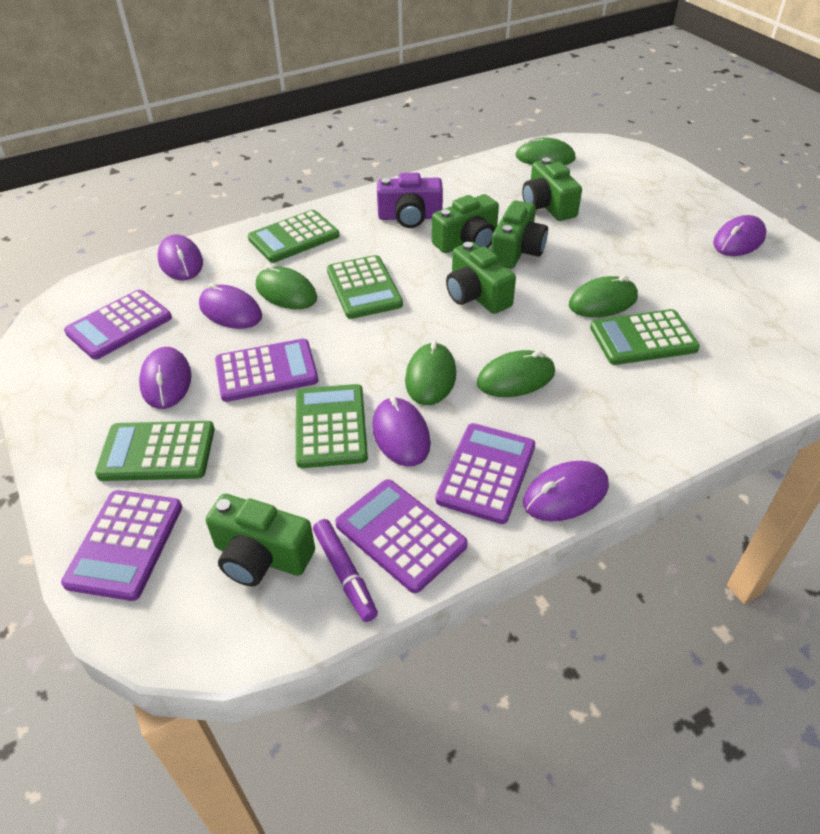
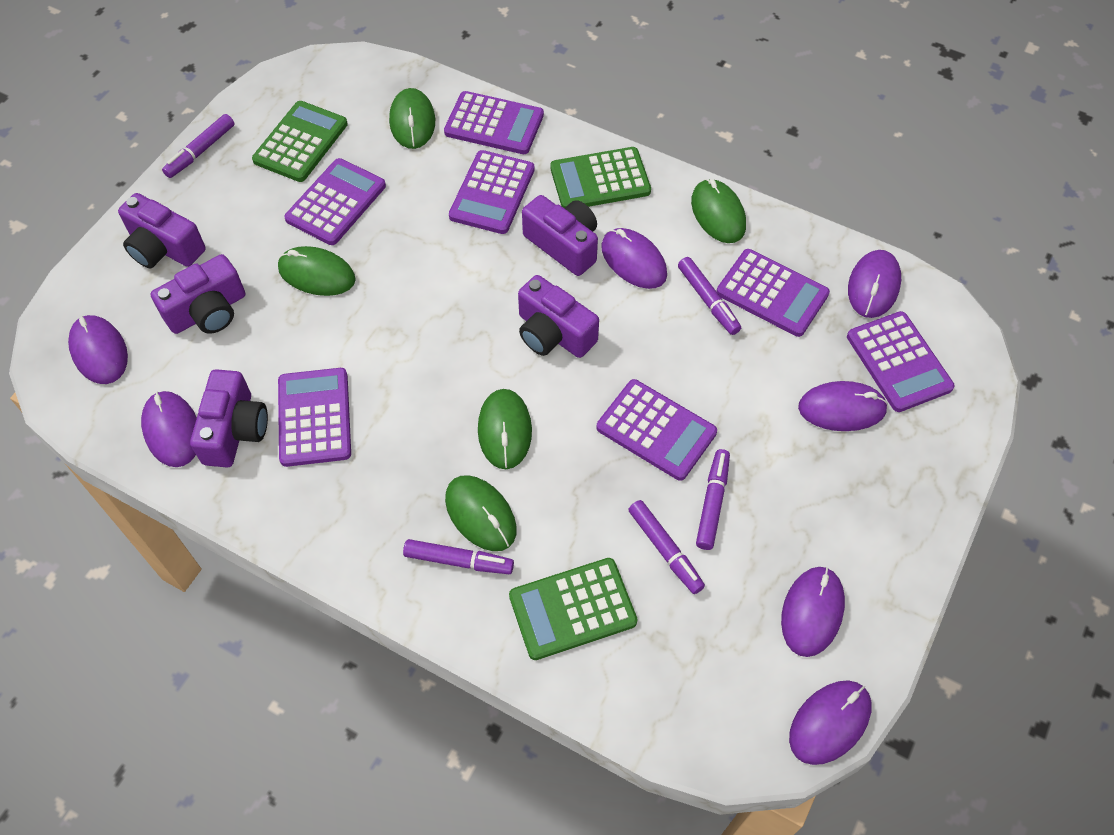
green calculator: 5 -> 3
green camera: 5 -> 0
purple calculator: 5 -> 7
purple camera: 1 -> 5
purple marker: 1 -> 5
purple mouse: 6 -> 7

